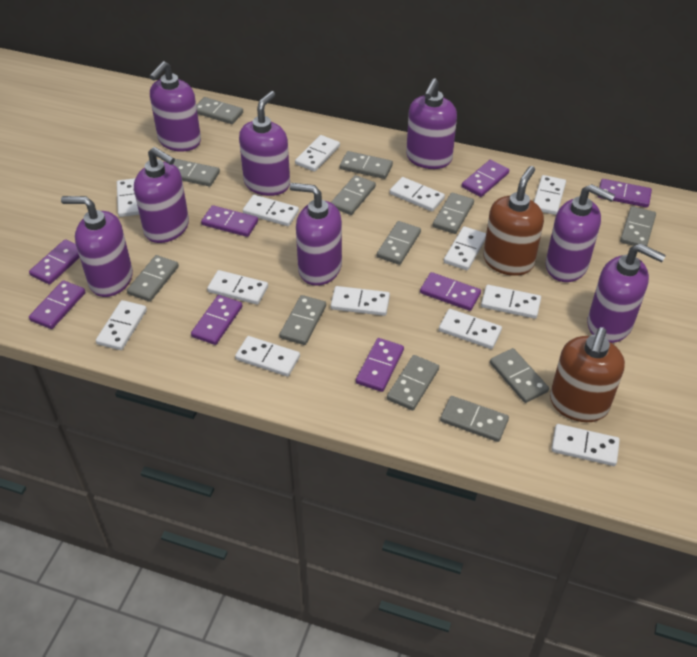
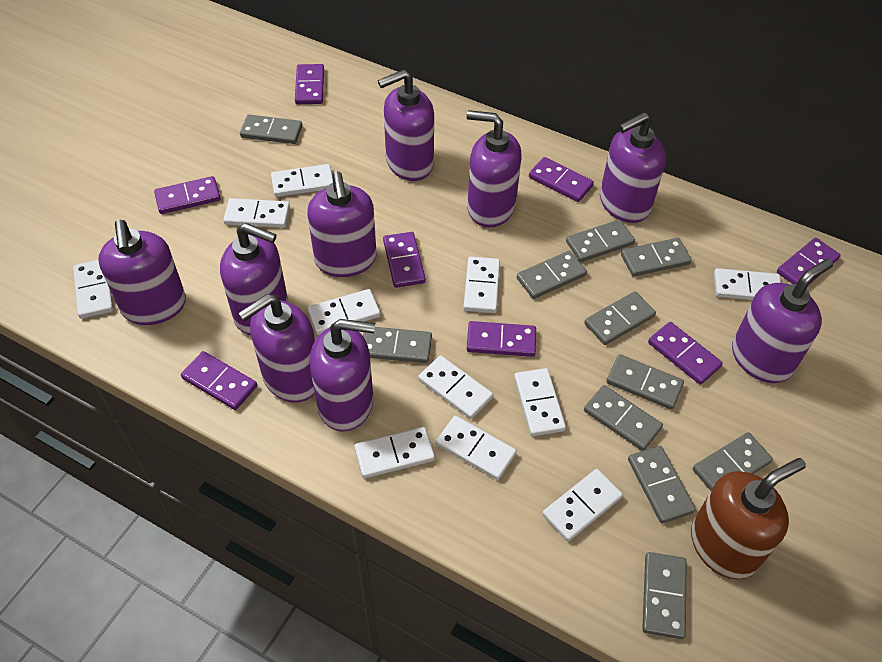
brown soap dispenser: 2 -> 1
grey domino: 12 -> 11
purple soap dispenser: 8 -> 9
white domino: 13 -> 11

